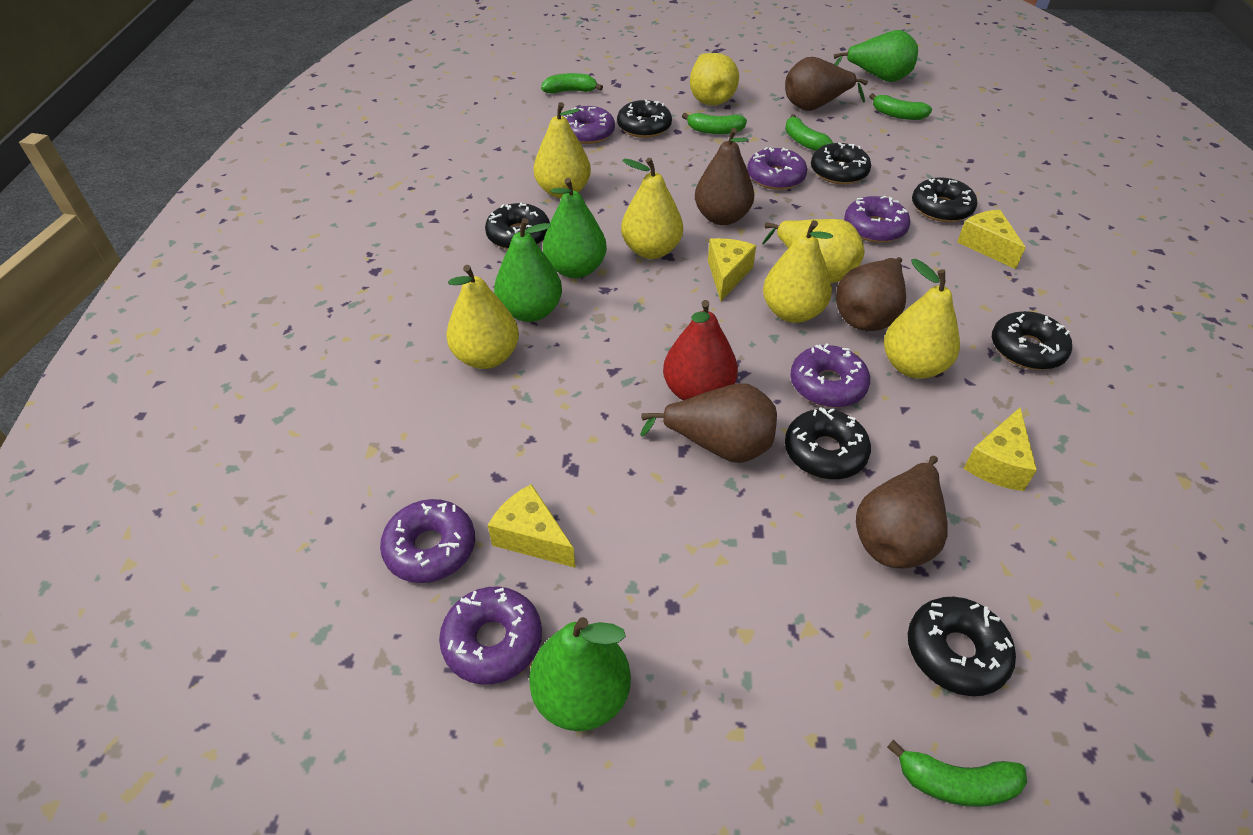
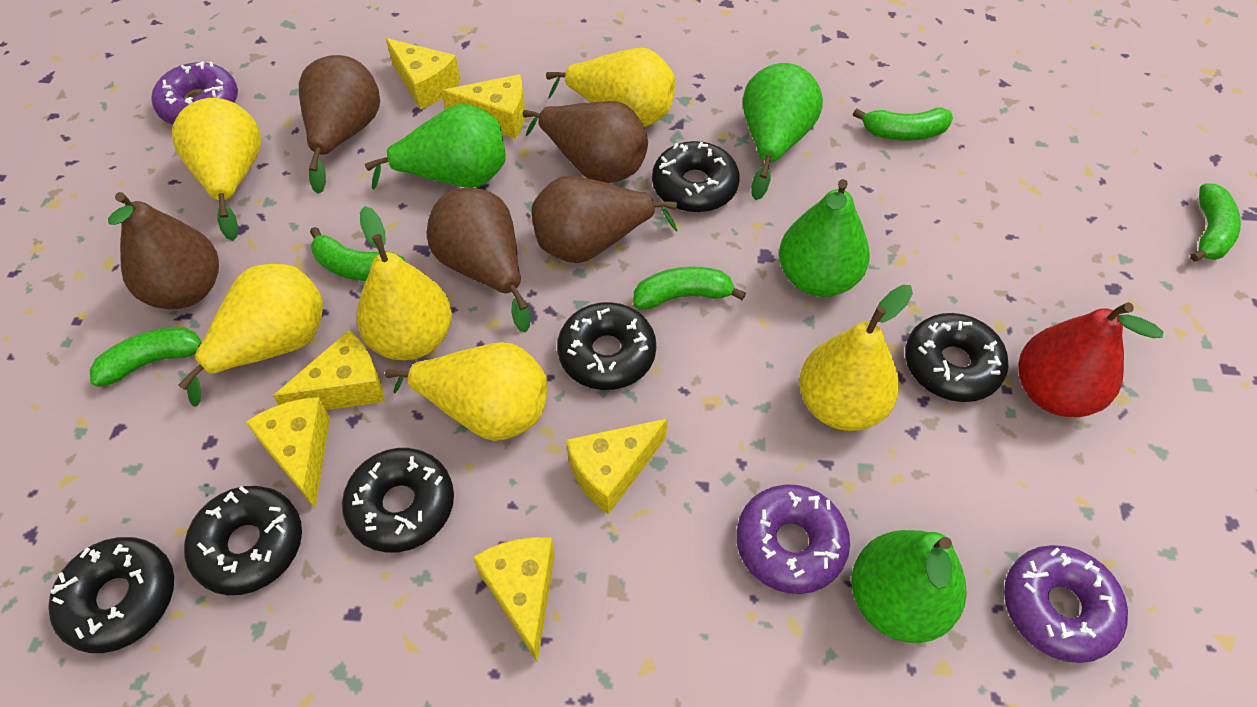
black donut: 7 -> 6
purple donut: 6 -> 3
yellow cheese: 4 -> 6
yellow pear: 7 -> 6

